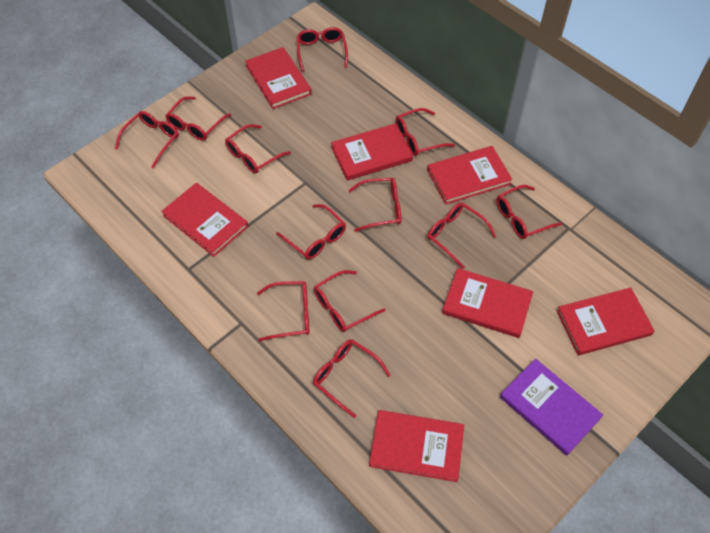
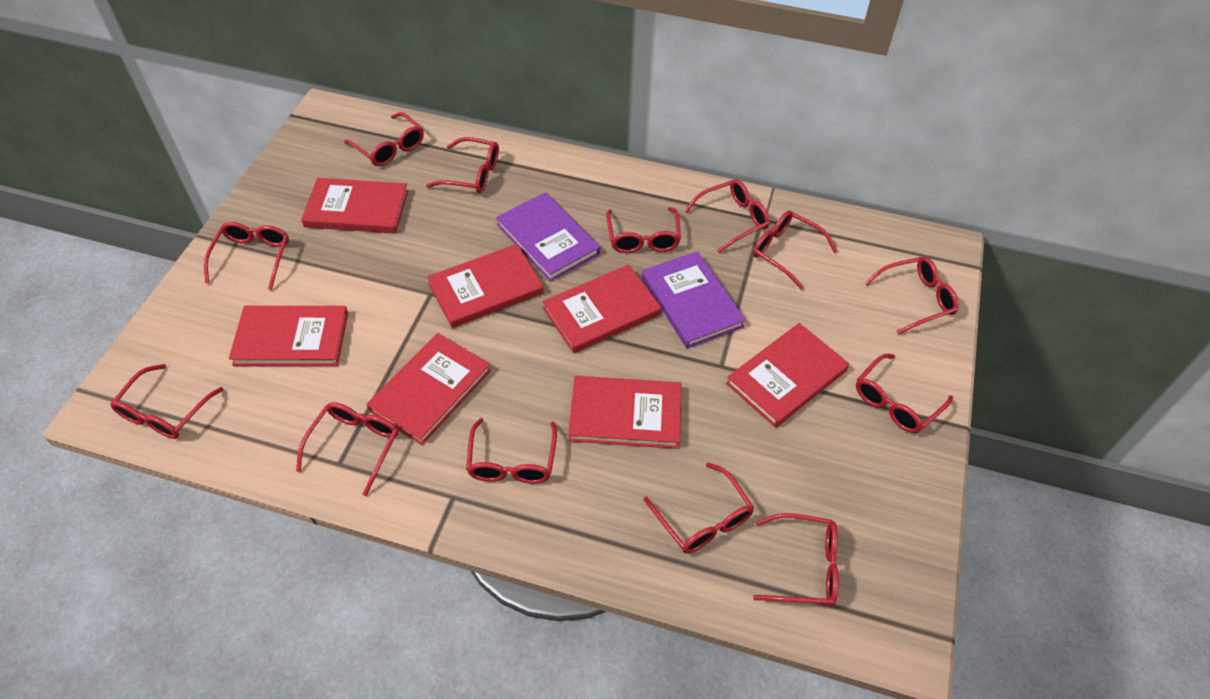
purple book: 1 -> 2
red glasses: 12 -> 13

